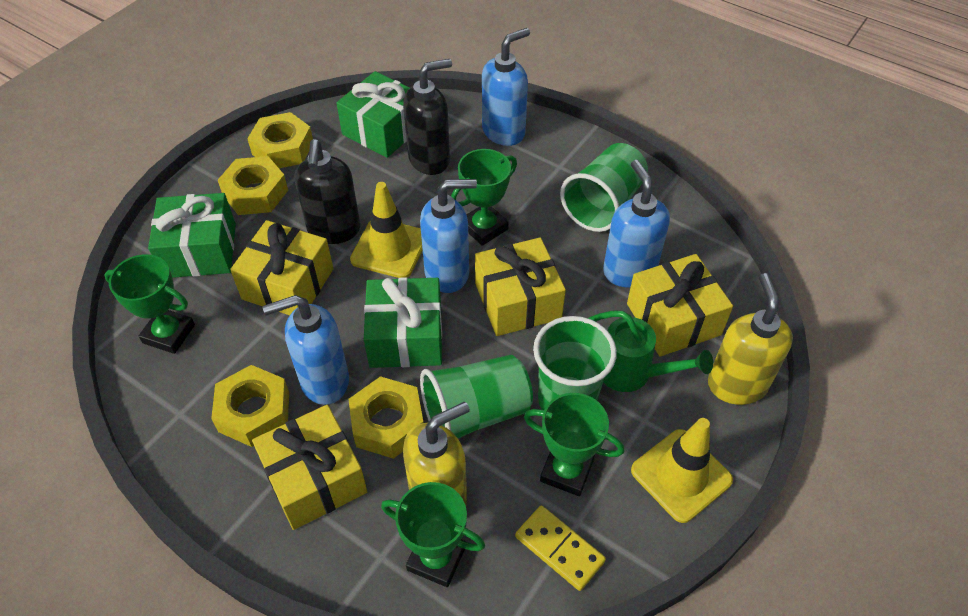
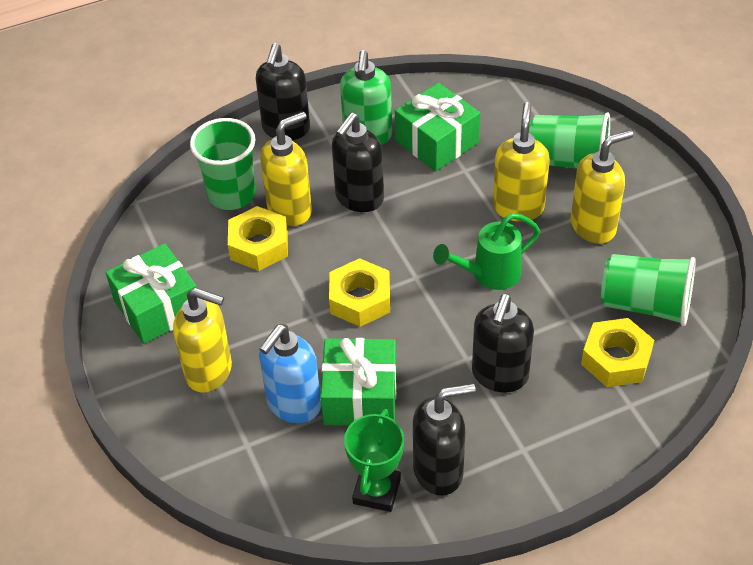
black soap dispenser: 2 -> 4
blue soap dispenser: 4 -> 1
green soap dispenser: 0 -> 1
green trophy: 4 -> 1
yellow domino: 1 -> 0
yellow gift: 4 -> 0
yellow nut: 4 -> 3
yellow soap dispenser: 2 -> 4
yellow traffic cone: 2 -> 0

